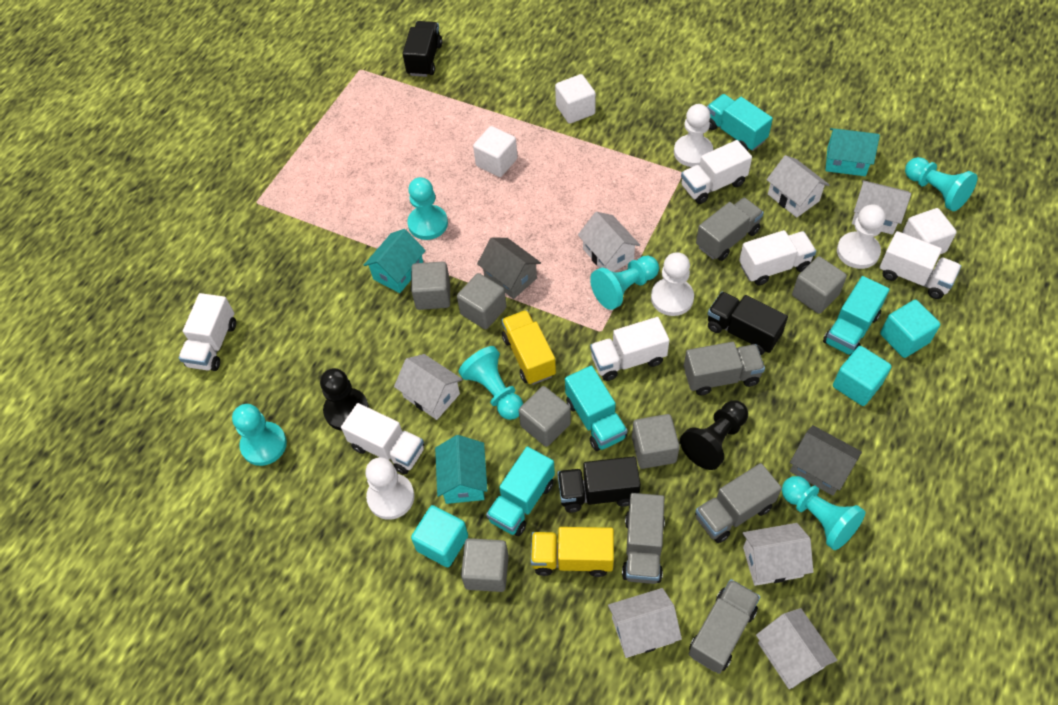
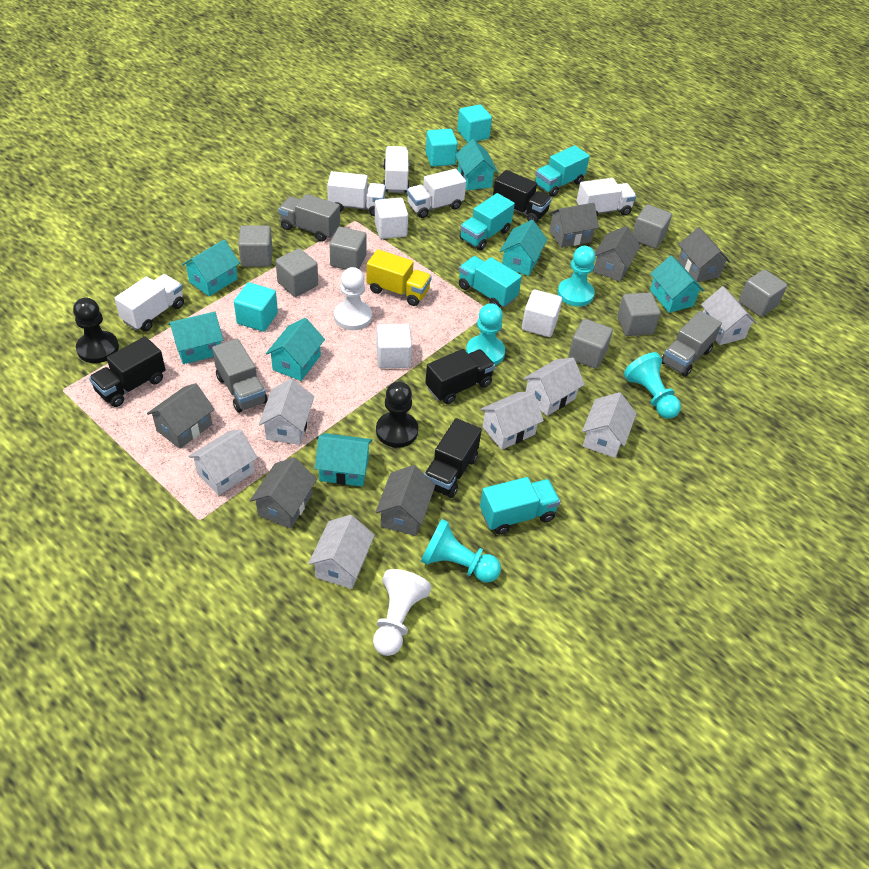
black truck: 3 -> 4
grey cube: 6 -> 7
grey house: 2 -> 6
grey truck: 5 -> 3
turquoise house: 3 -> 7
turquoise pawn: 6 -> 4
white pawn: 4 -> 2
white truck: 6 -> 5
yellow truck: 2 -> 1

